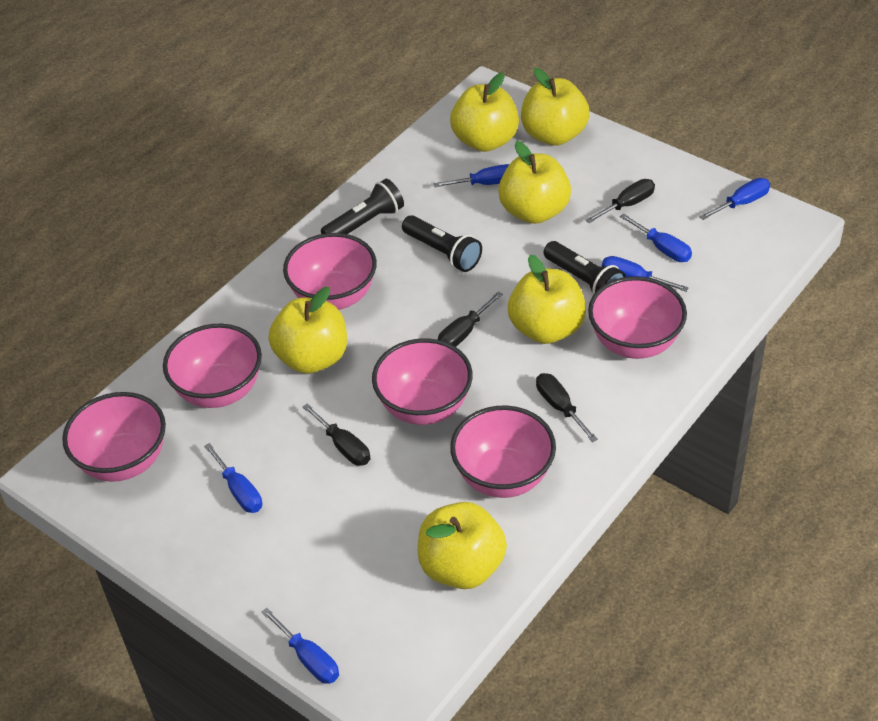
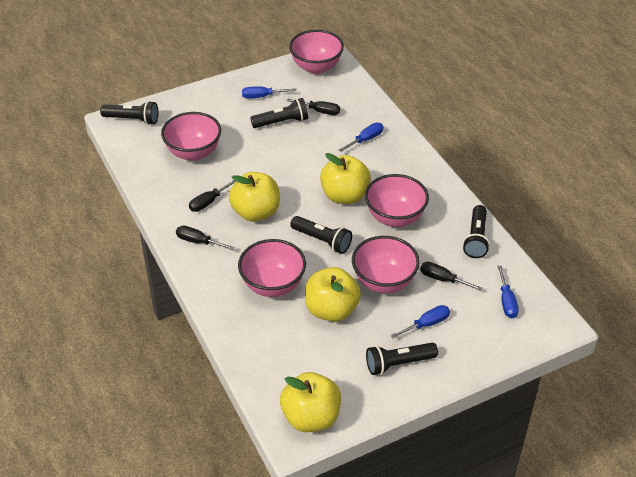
black flashlight: 3 -> 5
blue screwdriver: 6 -> 4
pink bowl: 6 -> 5
yellow apple: 6 -> 4

